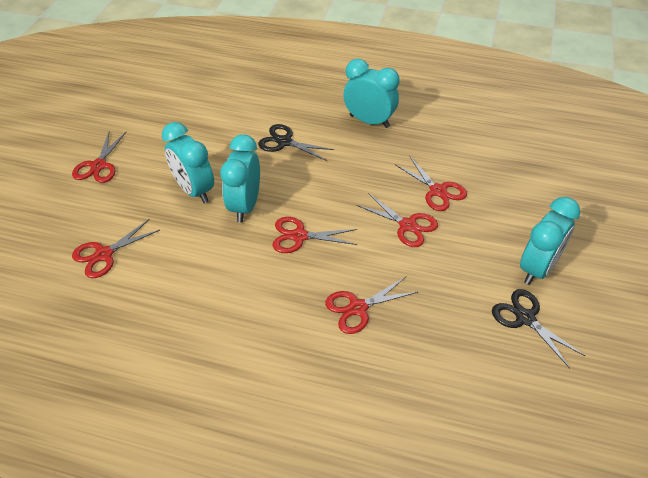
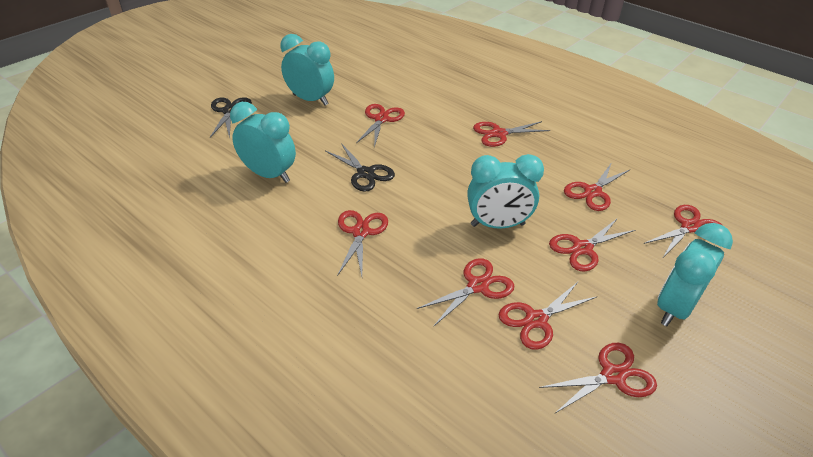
red scissors: 6 -> 9

